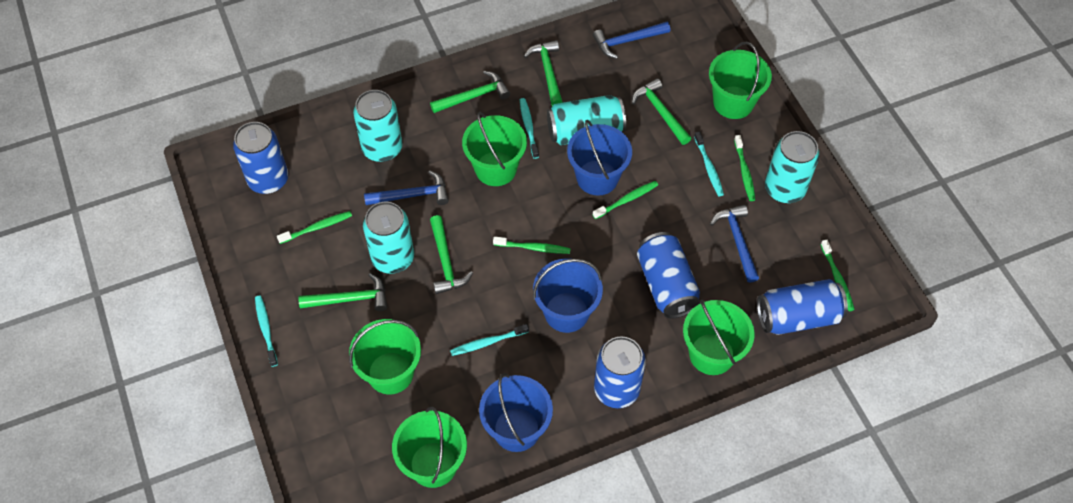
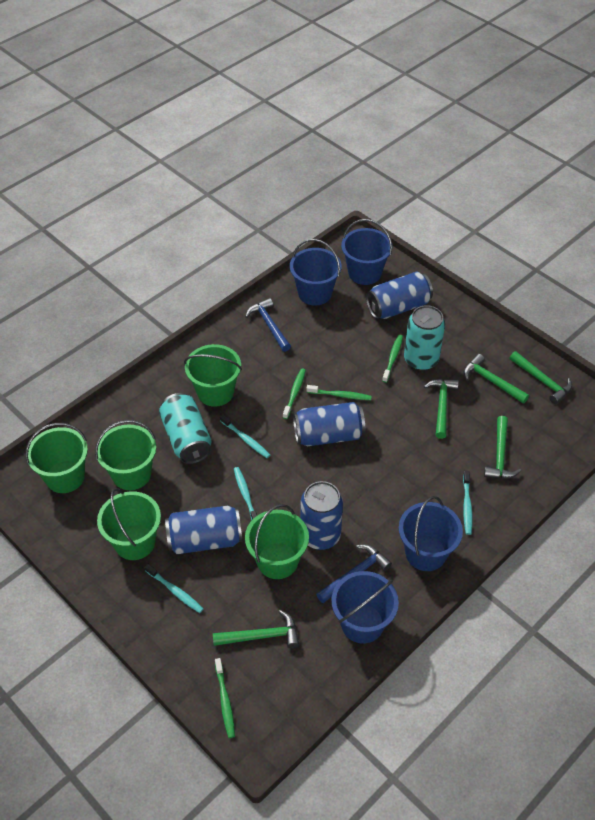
blue bucket: 3 -> 4
blue hammer: 3 -> 2
green toothbrush: 5 -> 4
turquoise can: 4 -> 2

